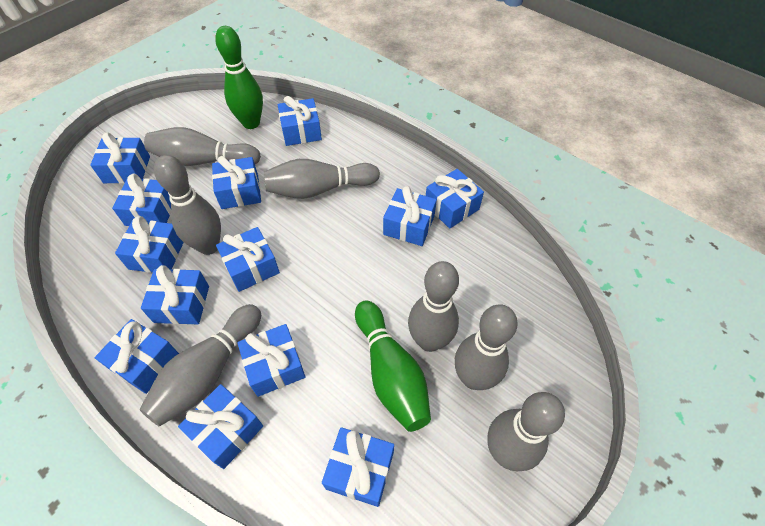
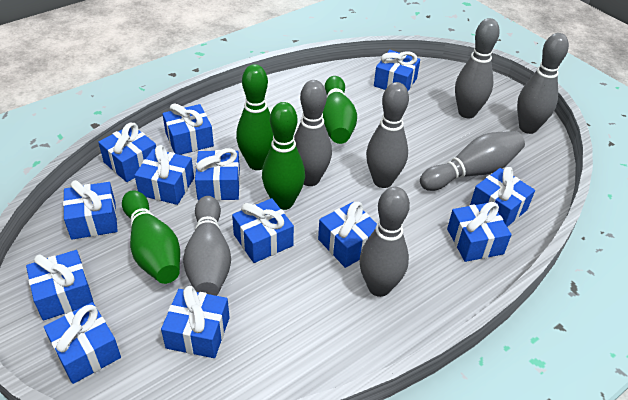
green bowling pin: 2 -> 4

